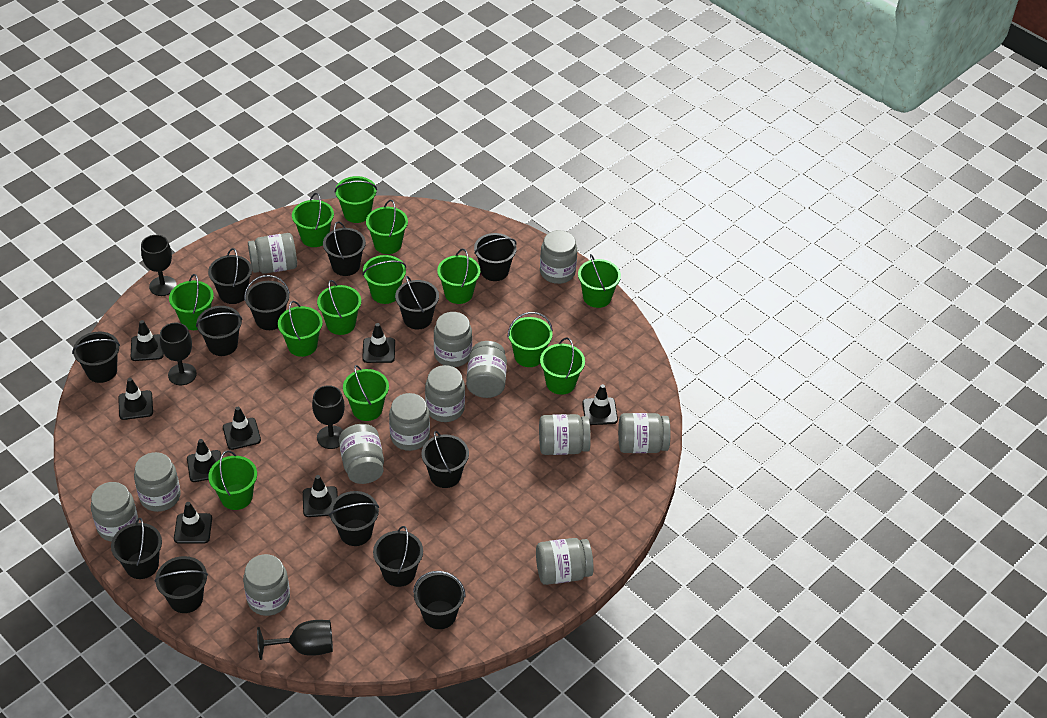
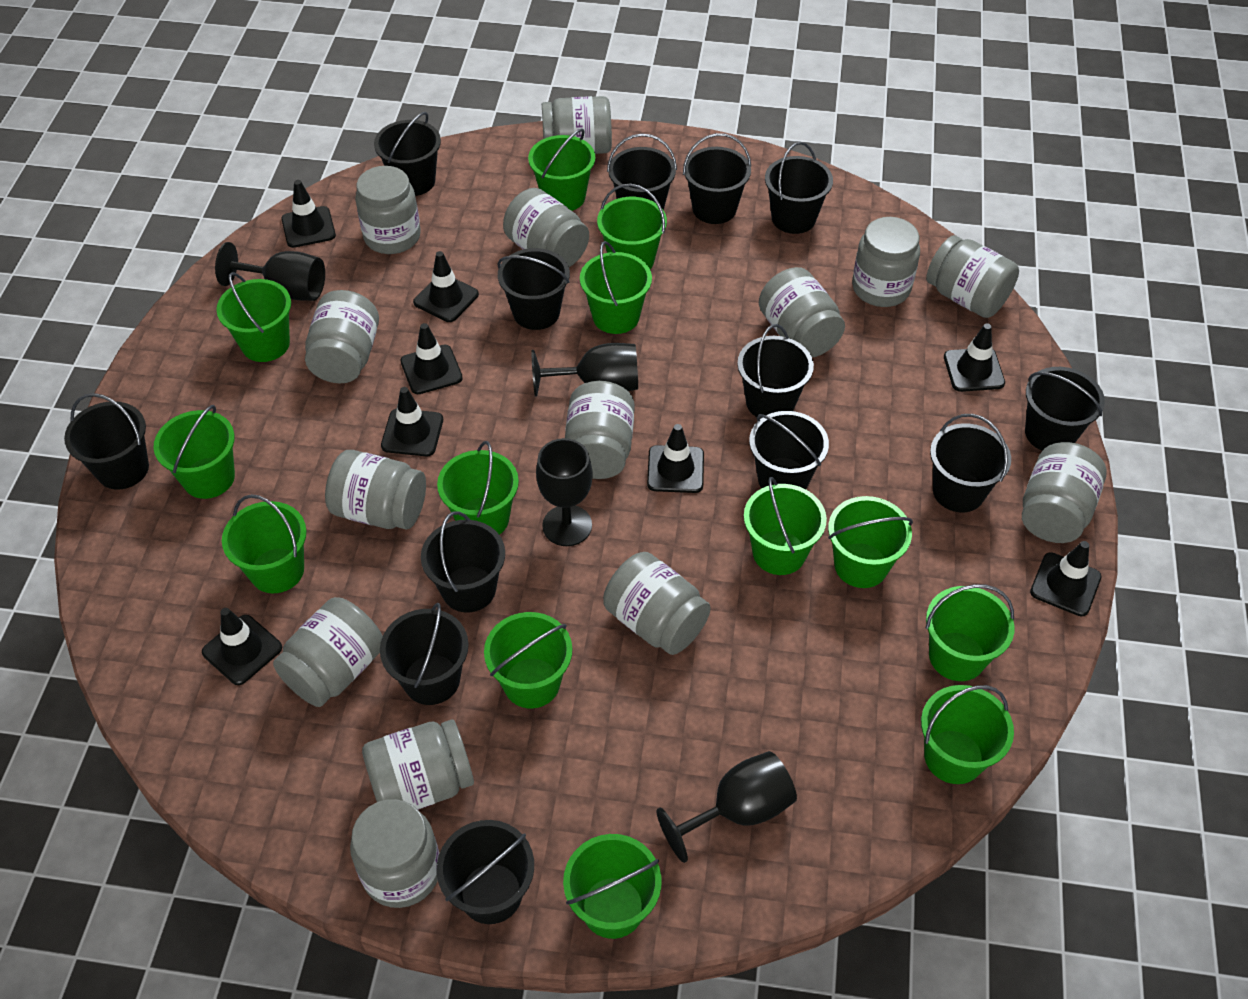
grey jar: 13 -> 14

